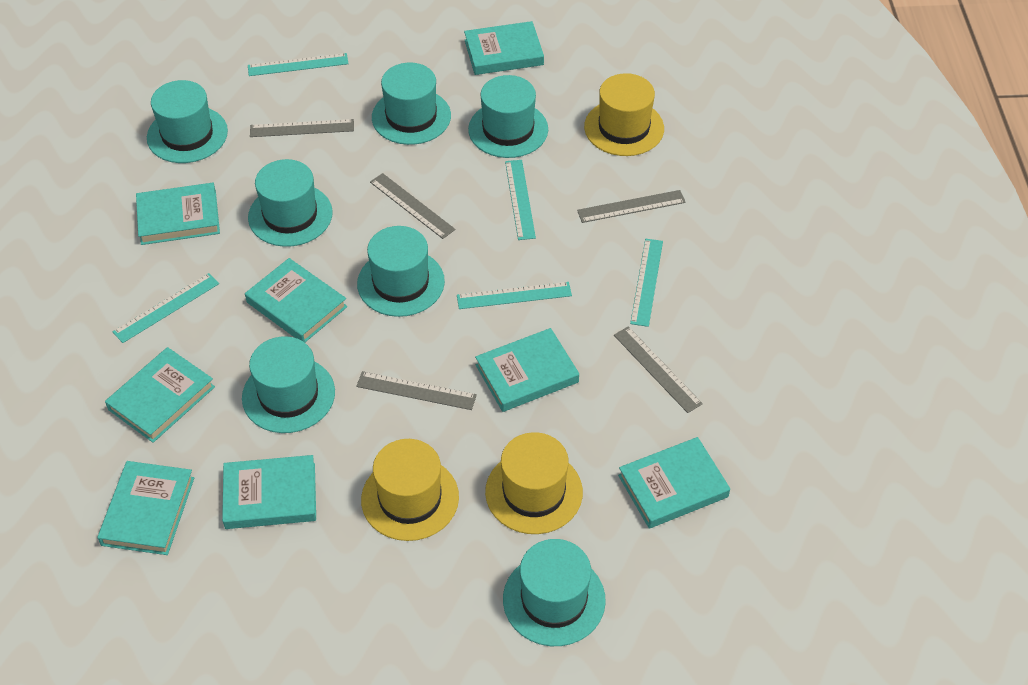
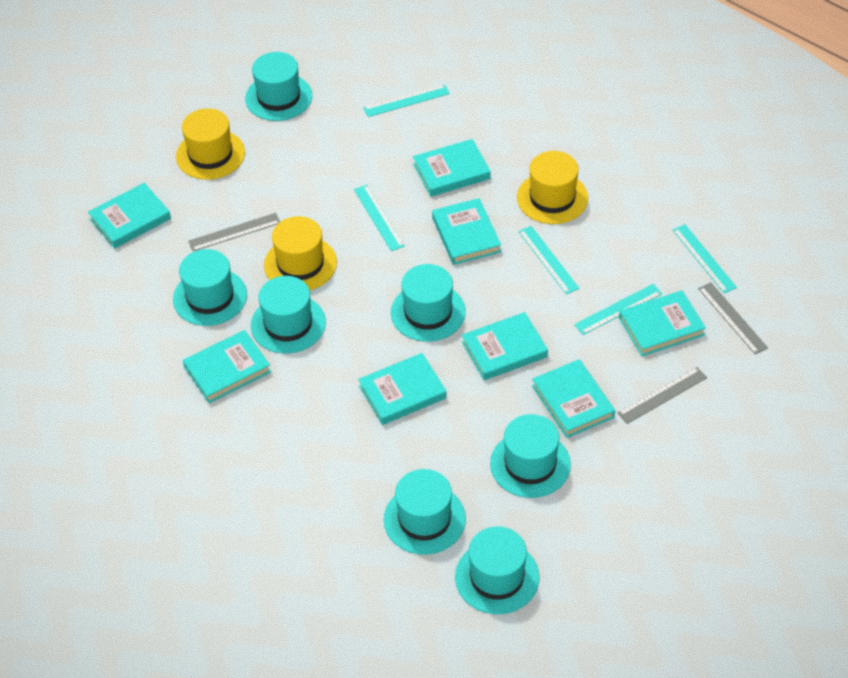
grey ruler: 5 -> 3

